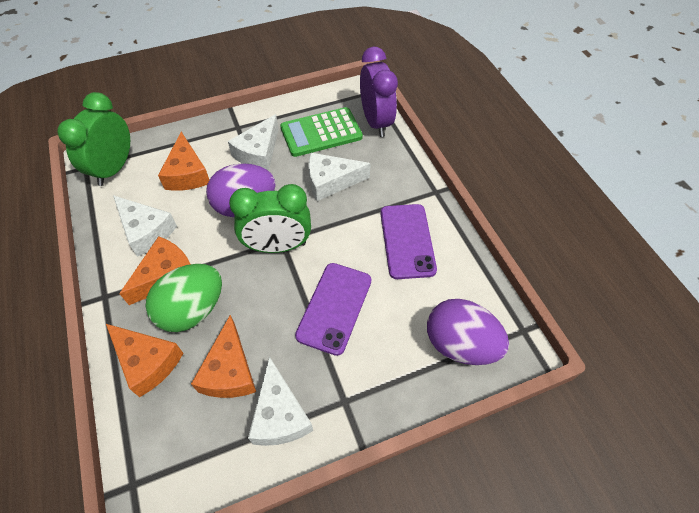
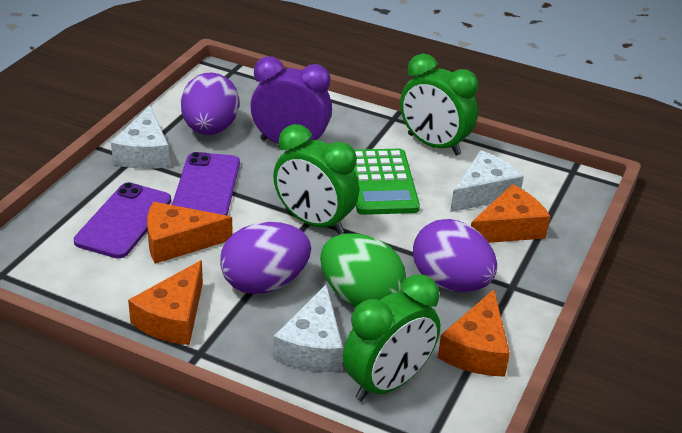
green clock: 2 -> 3
purple egg: 2 -> 3
white cheese: 4 -> 3

